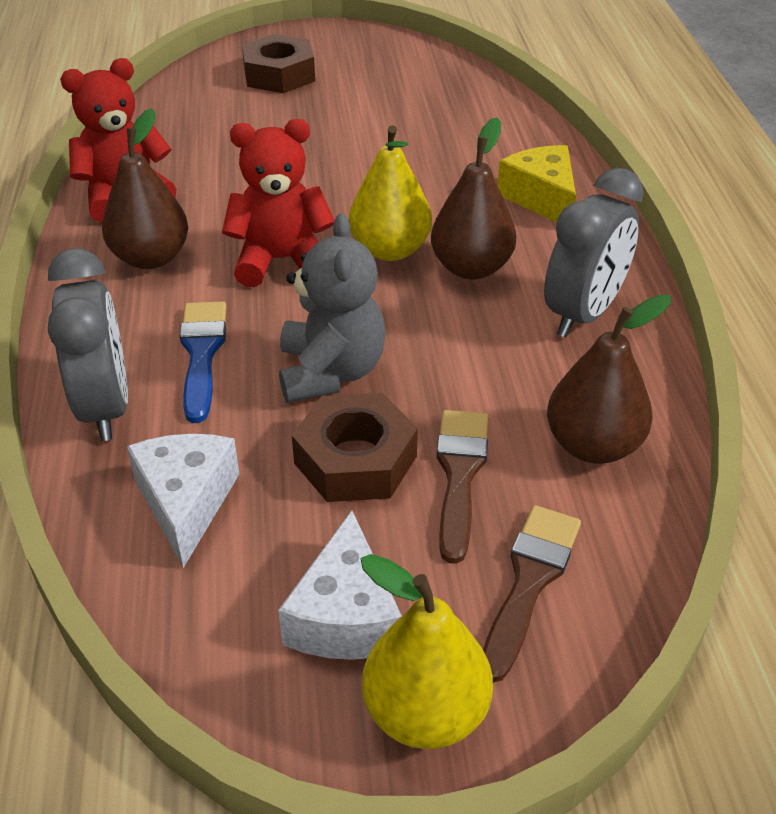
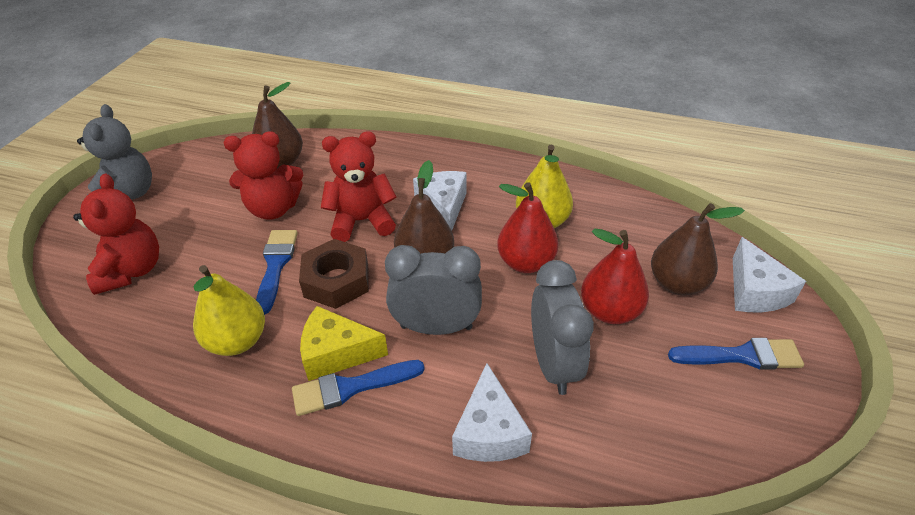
blue brush: 1 -> 3
brown brush: 2 -> 0
brown nut: 2 -> 1
red pear: 0 -> 2
red teddy bear: 2 -> 3
white cheese: 2 -> 3

